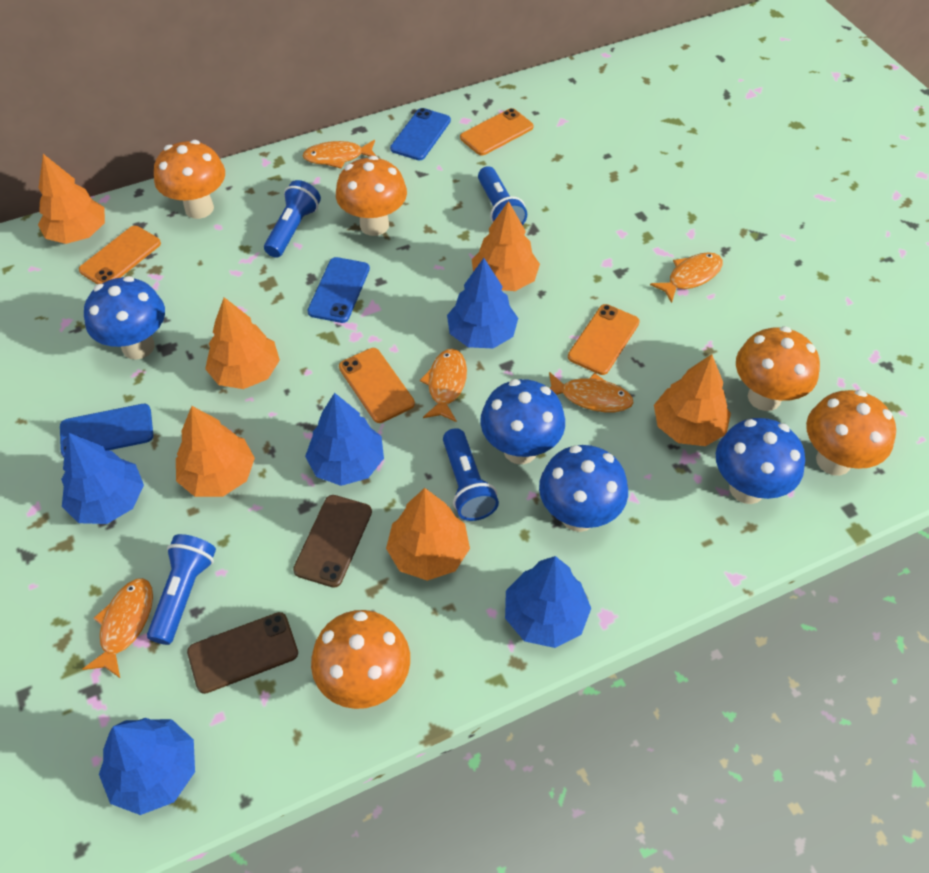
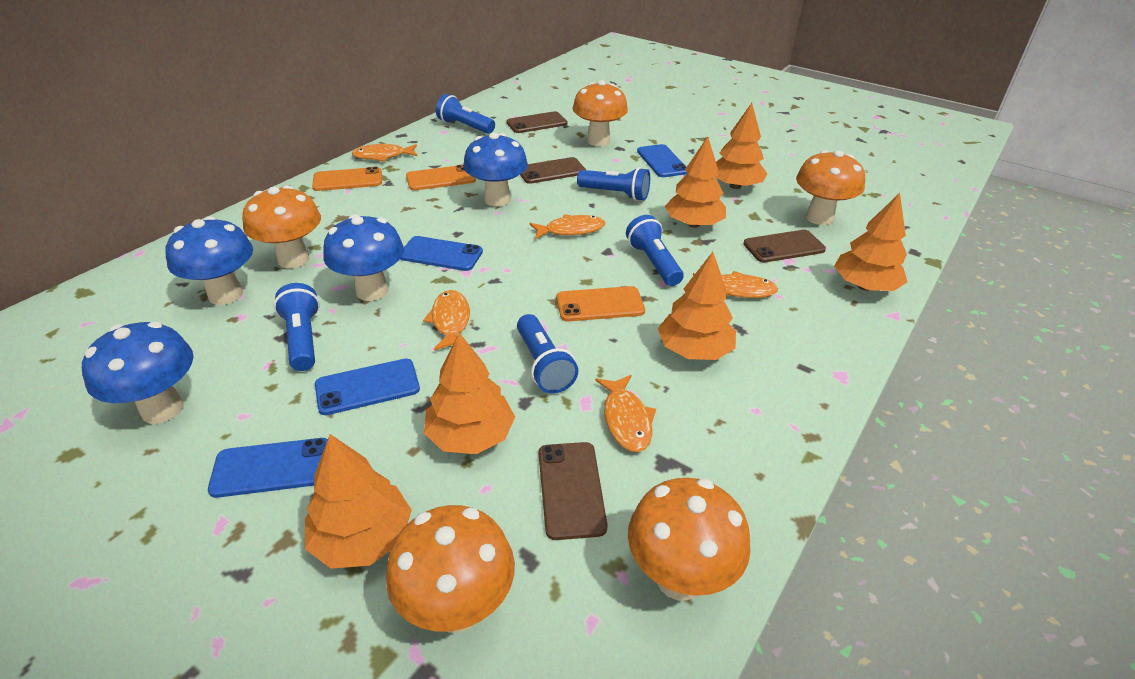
blue flashlight: 4 -> 5
blue phone: 3 -> 4
blue tree: 5 -> 0
brown phone: 2 -> 4
orange phone: 4 -> 3

